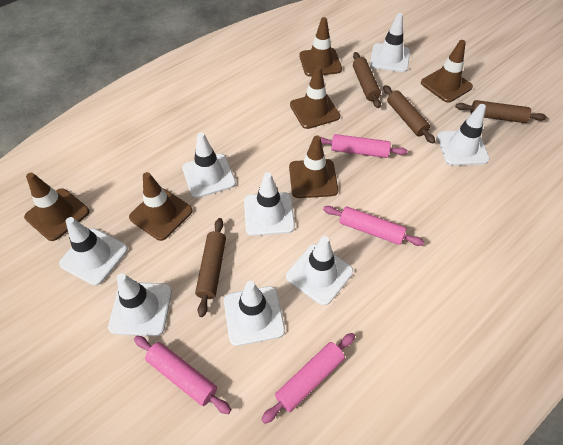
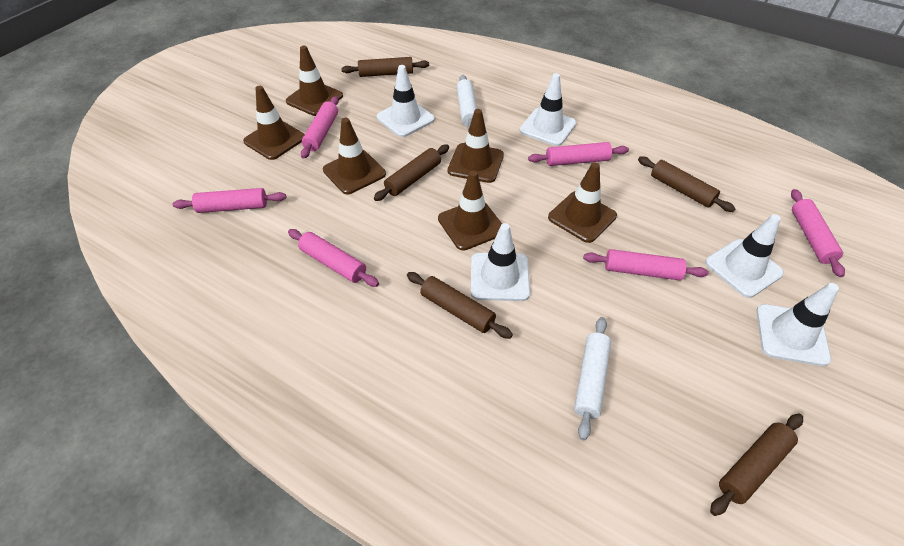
brown rolling pin: 4 -> 5
pink rolling pin: 4 -> 6
white rolling pin: 0 -> 2
white traffic cone: 8 -> 5

